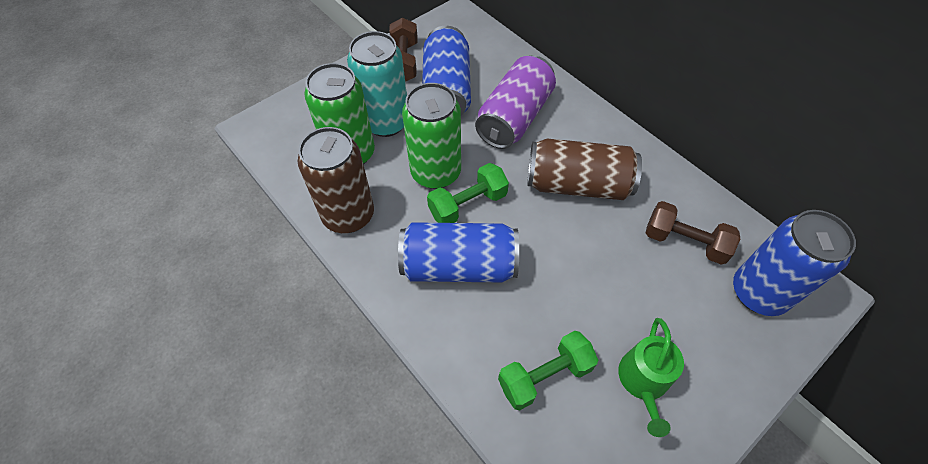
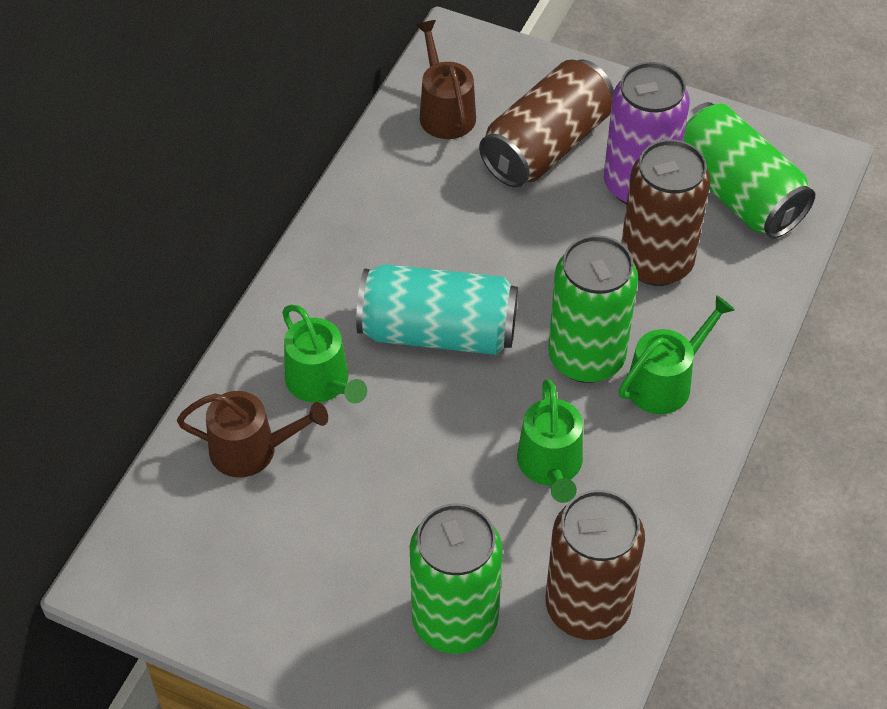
blue can: 3 -> 0
brown can: 2 -> 3
brown dumbbell: 2 -> 0
brown watering can: 0 -> 2
green can: 2 -> 3
green dumbbell: 2 -> 0
green watering can: 1 -> 3

